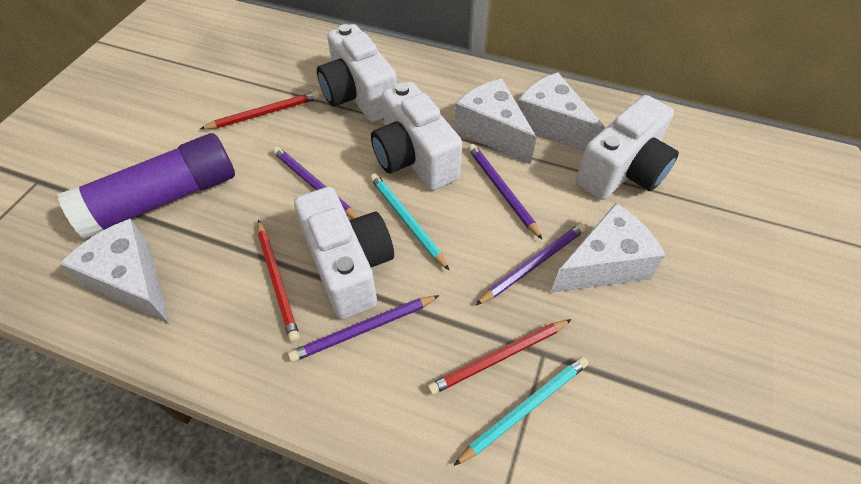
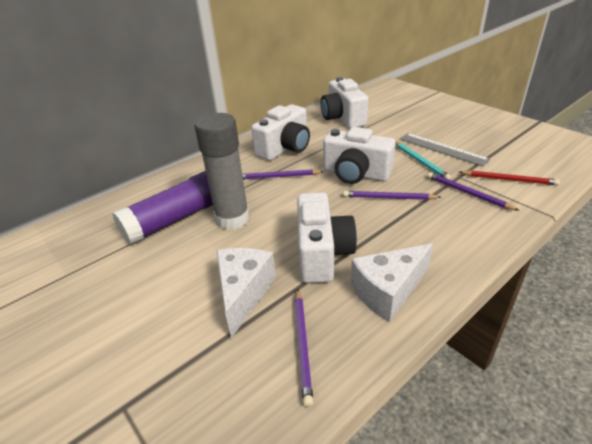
grey glue stick: 0 -> 1
grey ruler: 0 -> 1
red pencil: 3 -> 1
turquoise pencil: 2 -> 1
white cheese: 4 -> 2

